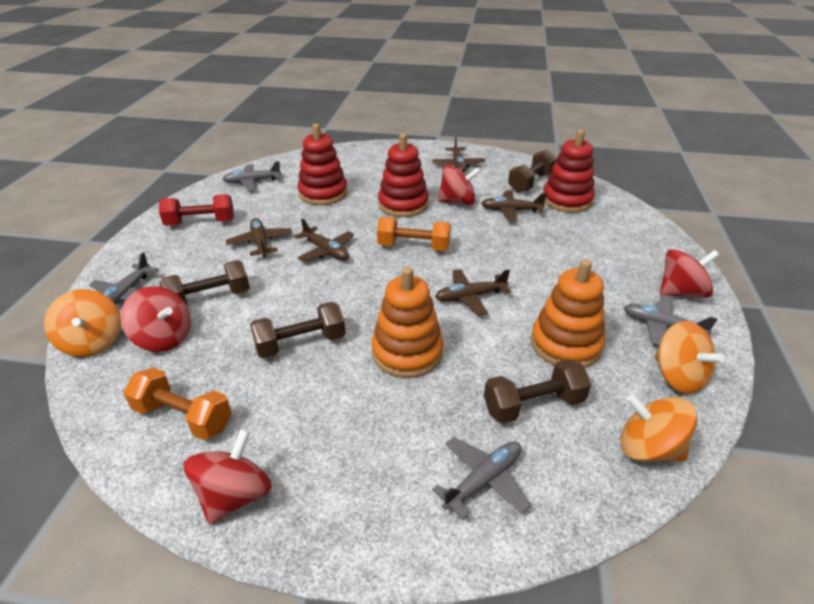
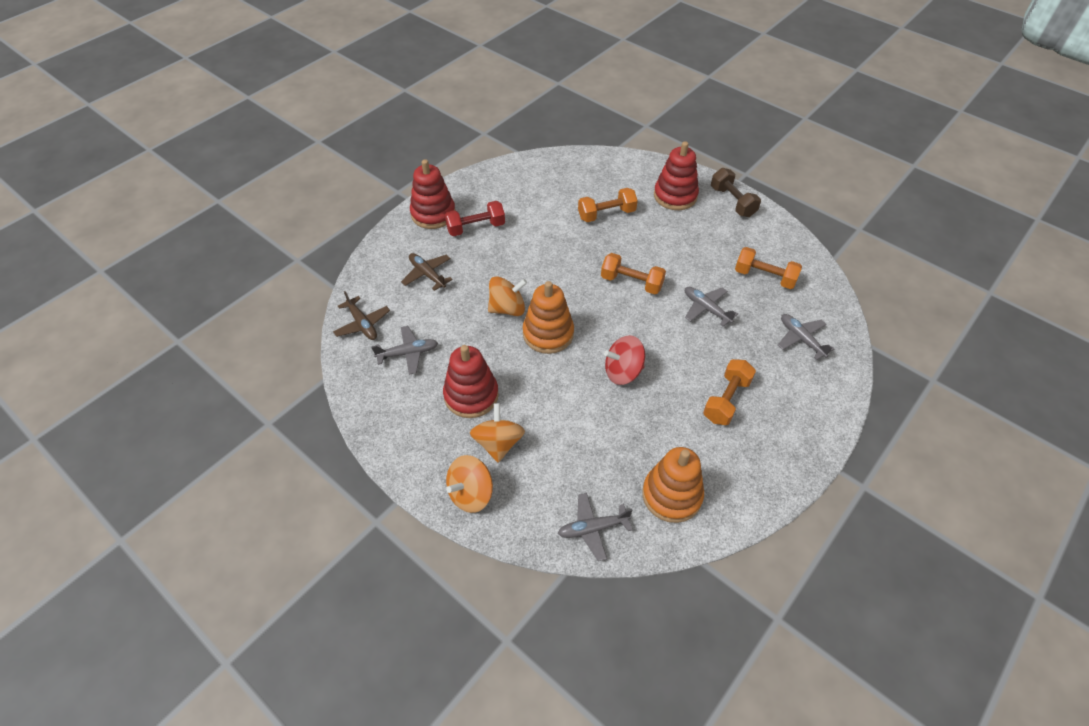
brown dumbbell: 4 -> 1
brown plane: 5 -> 2
orange dumbbell: 2 -> 4
red spinning top: 4 -> 1

